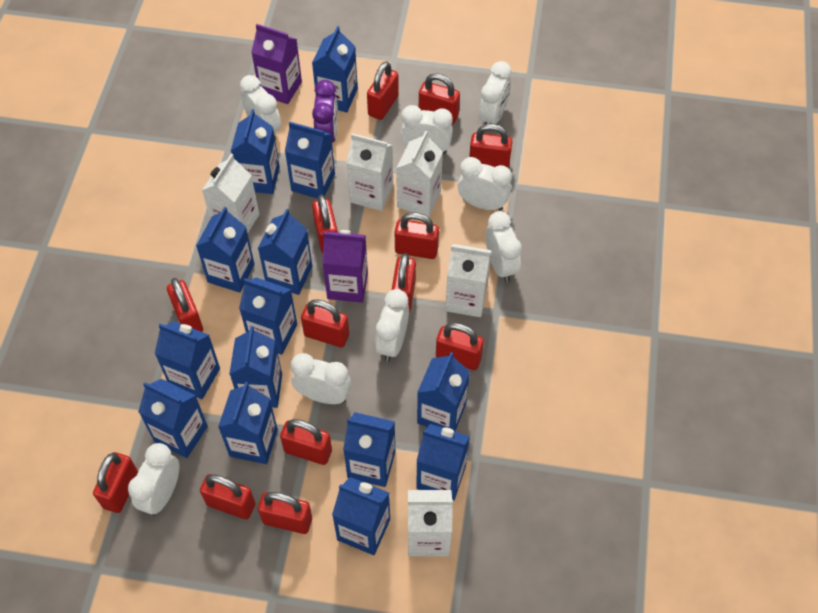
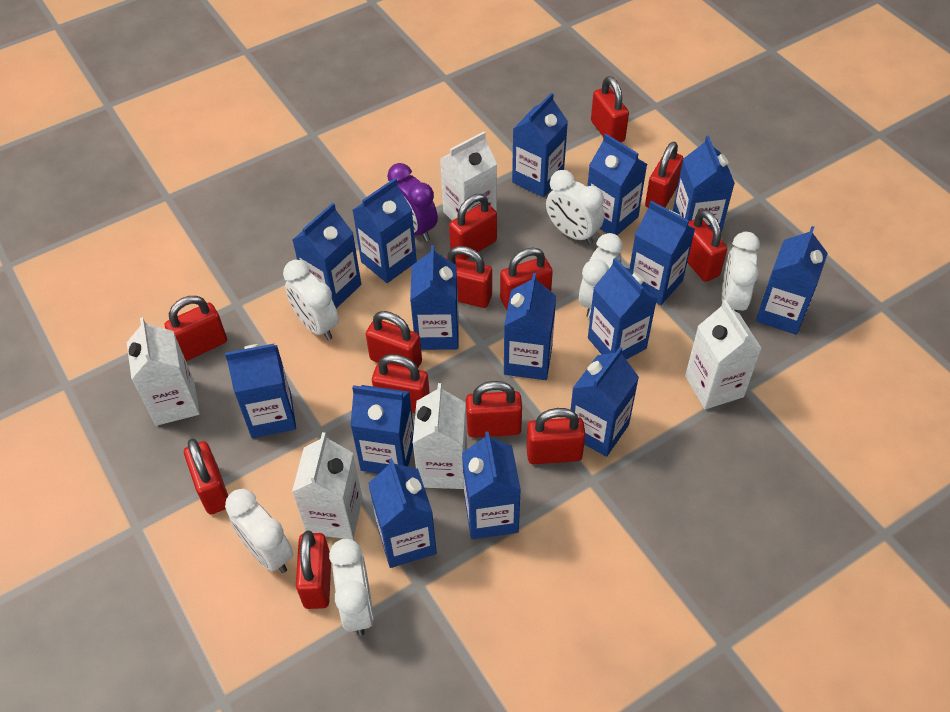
blue carton: 14 -> 15
purple carton: 2 -> 0
white clock: 8 -> 6

